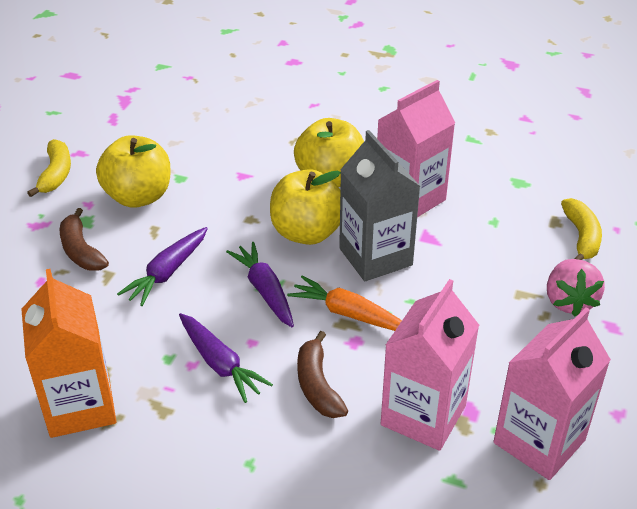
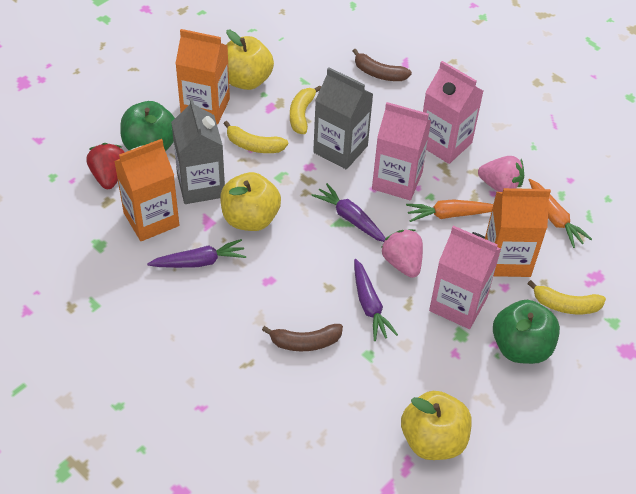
green apple: 0 -> 2
grey carton: 1 -> 2
orange carrot: 1 -> 2
orange carton: 1 -> 3
pink strawberry: 1 -> 2
red strawberry: 0 -> 1
yellow banana: 2 -> 3

